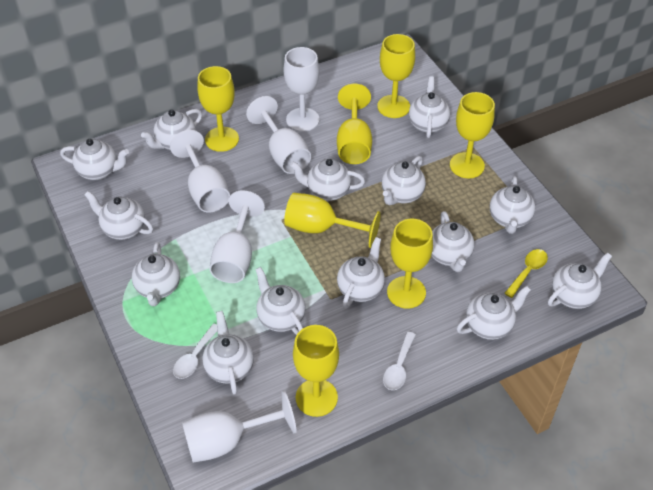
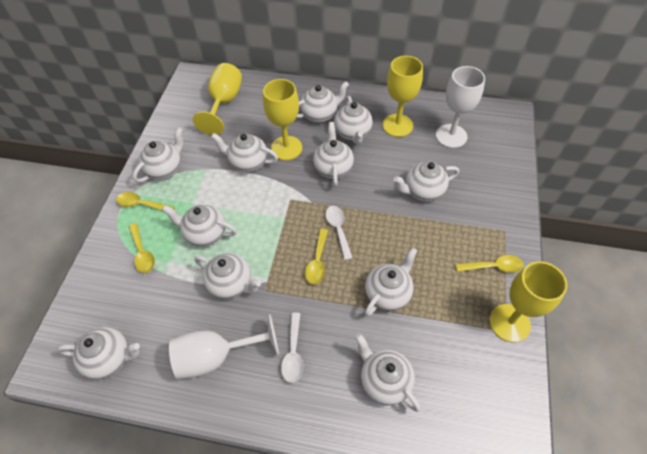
white goblet: 5 -> 2
white teapot: 14 -> 11
yellow goblet: 7 -> 4
yellow spoon: 1 -> 4

